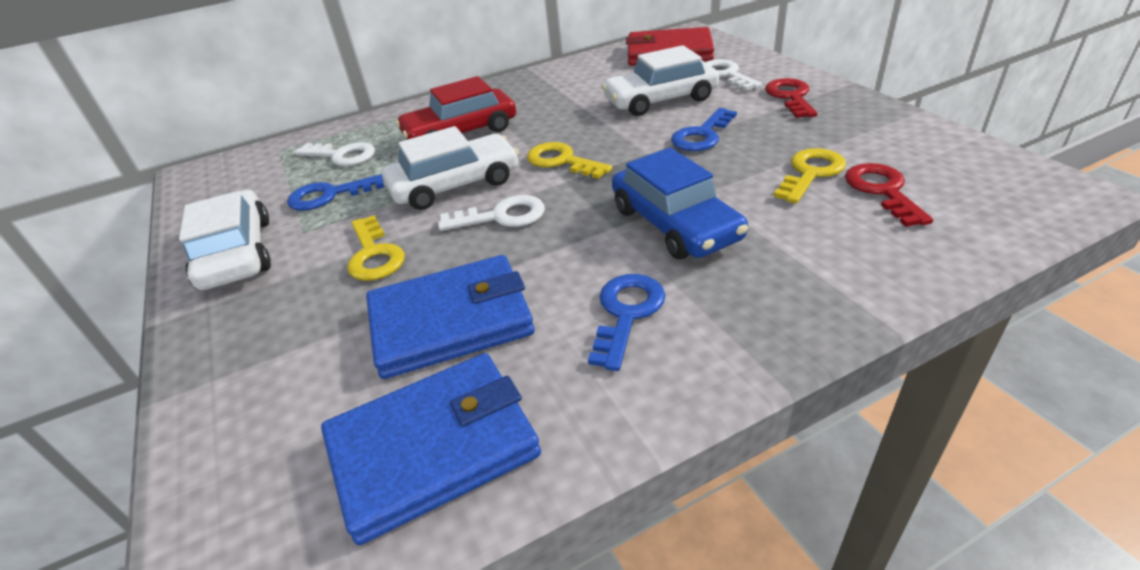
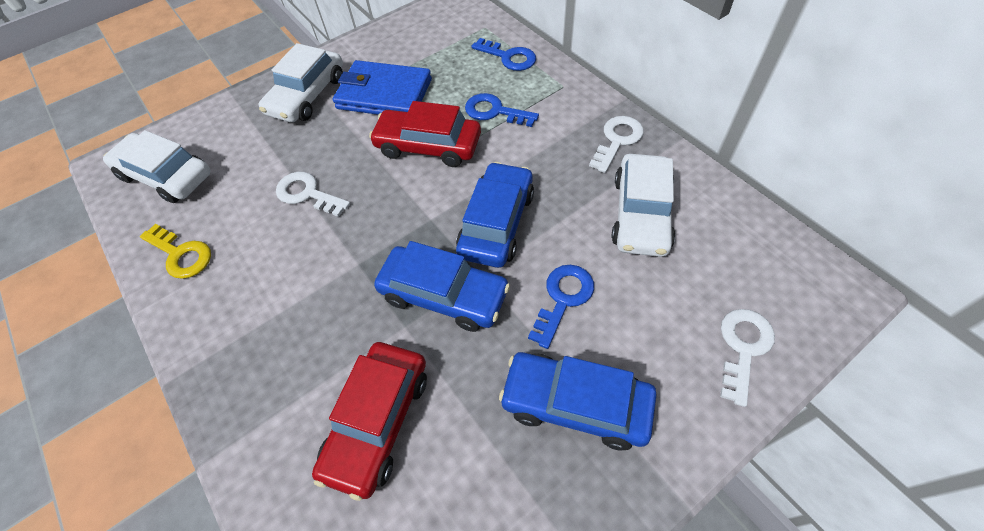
blue car: 1 -> 3
blue wallet: 2 -> 1
red car: 1 -> 2
red key: 2 -> 0
red wallet: 1 -> 0
yellow key: 3 -> 1

